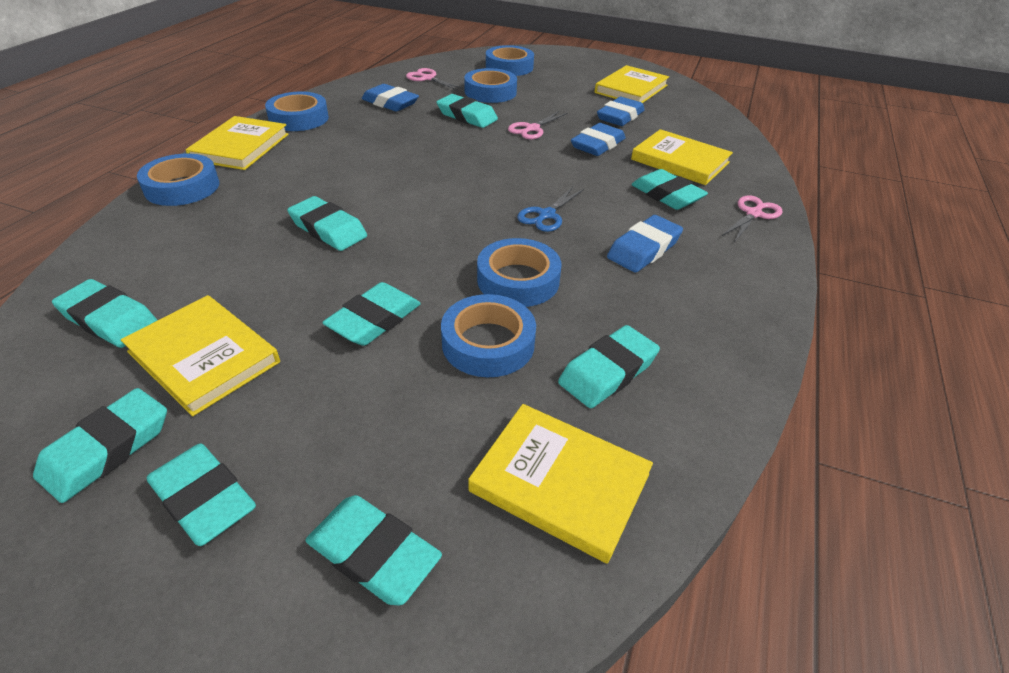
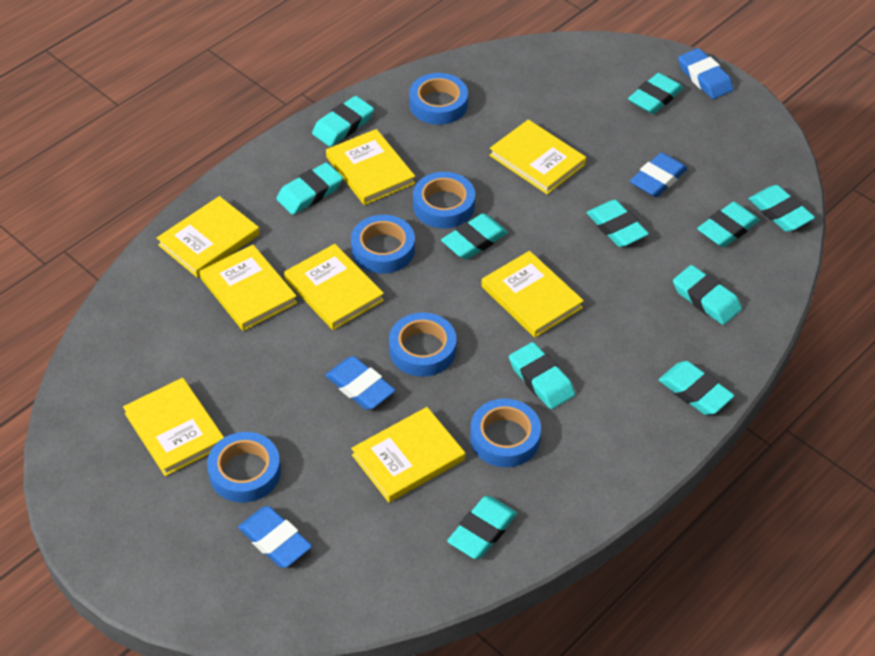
blue scissors: 1 -> 0
pink scissors: 3 -> 0
turquoise eraser: 9 -> 11
yellow book: 5 -> 8

